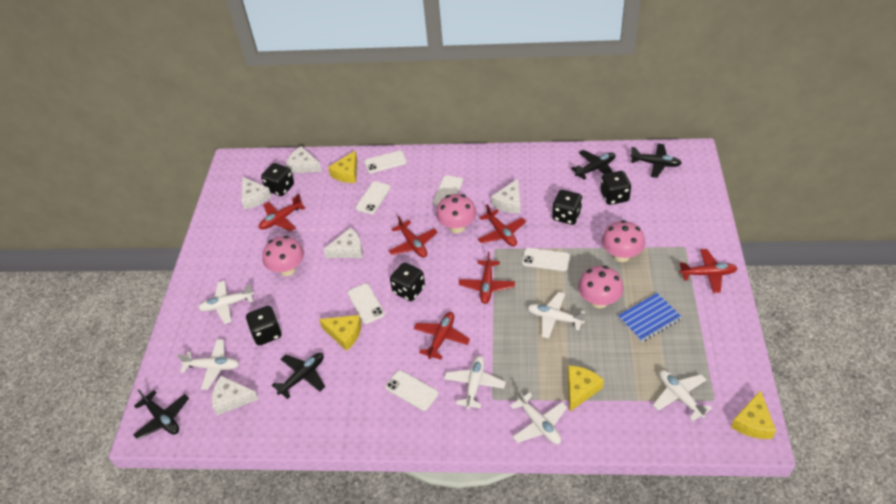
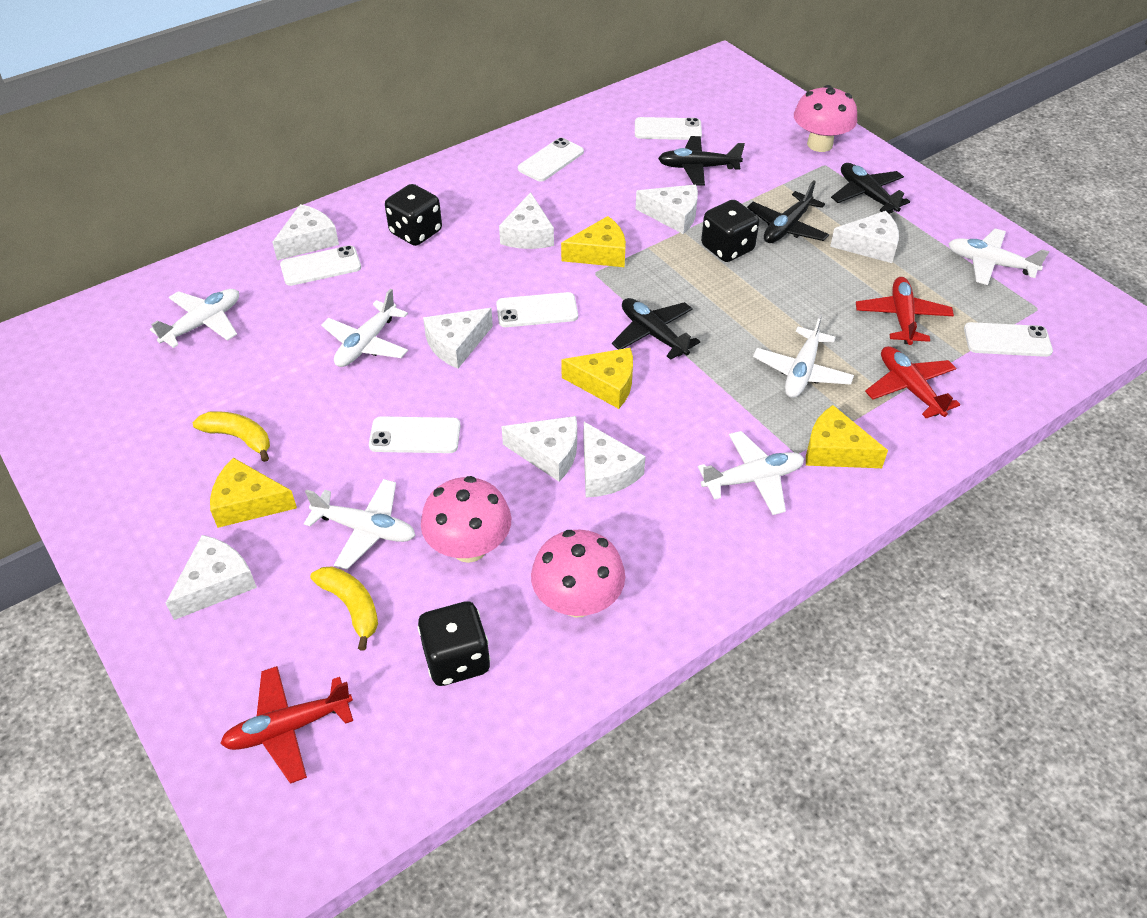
black dice: 5 -> 3
blue notebook: 1 -> 0
pink mushroom: 4 -> 3
red plane: 6 -> 3
white cheese: 5 -> 8
yellow banana: 0 -> 2

